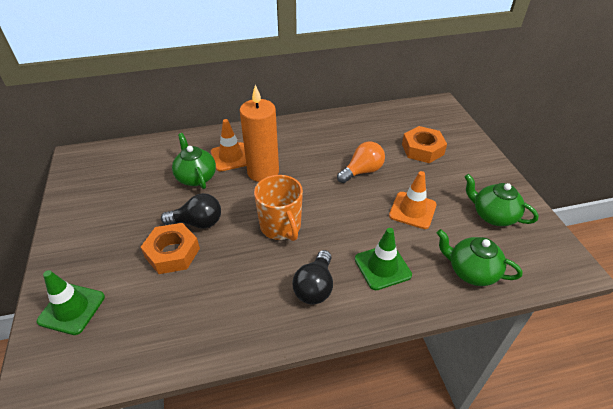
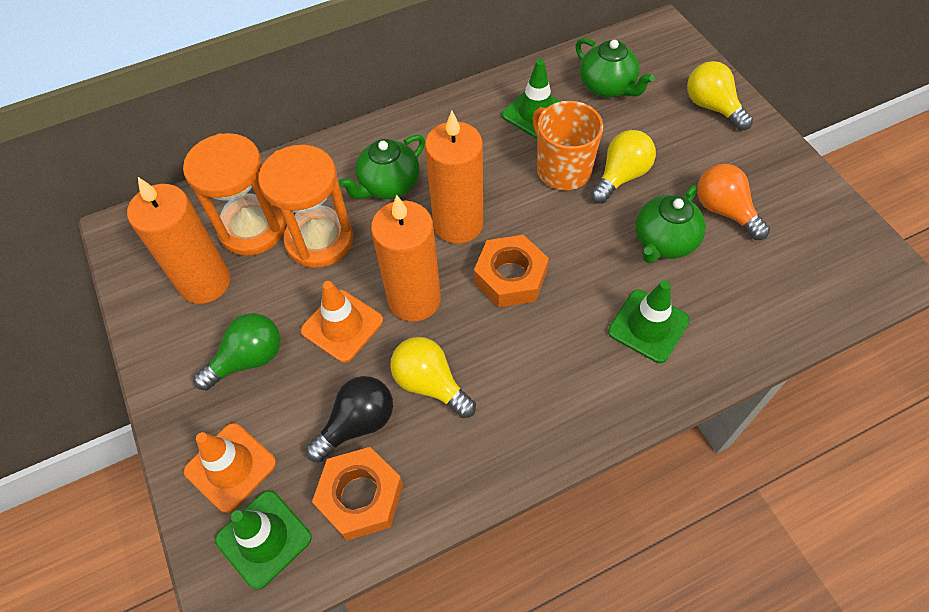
black light bulb: 2 -> 1
green light bulb: 0 -> 1
green traffic cone: 2 -> 3
orange candle: 1 -> 3
orange hourglass: 0 -> 2
yellow light bulb: 0 -> 3

